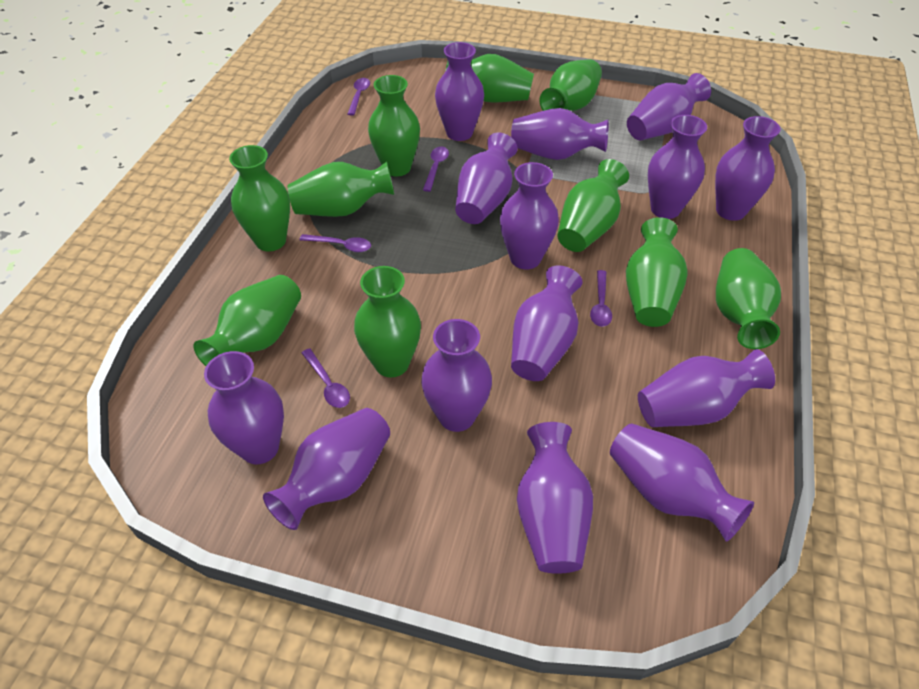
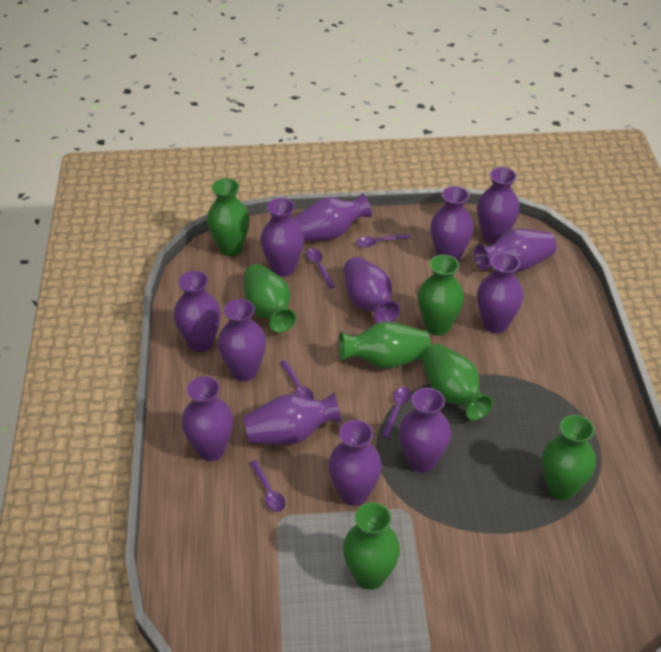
green vase: 10 -> 7
purple vase: 14 -> 13

